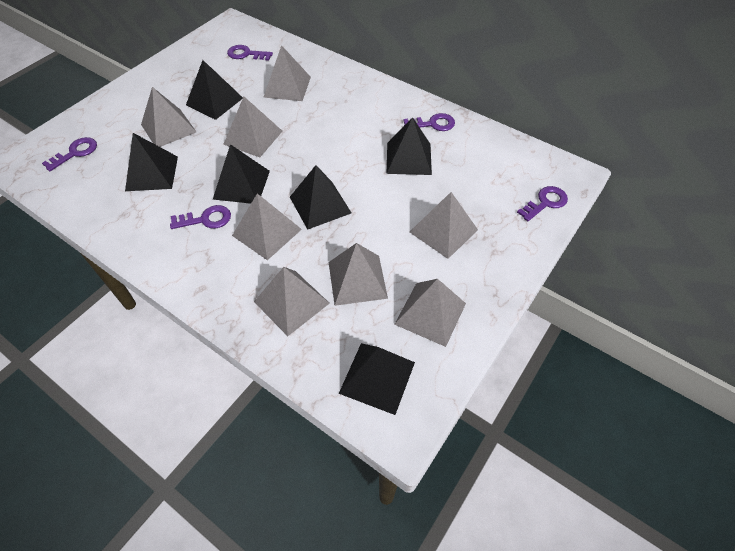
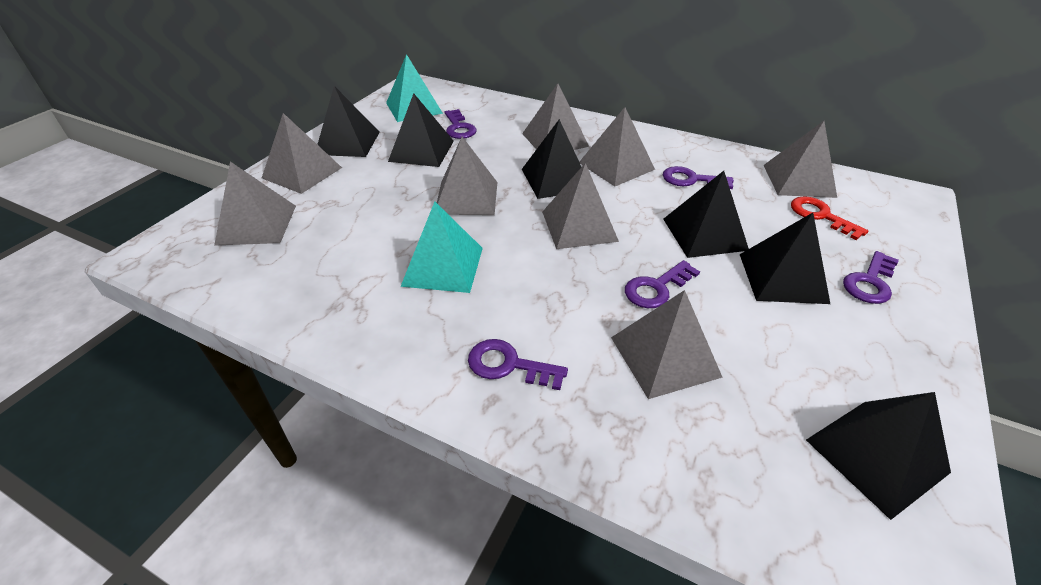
red key: 0 -> 1
turquoise pyramid: 0 -> 2

